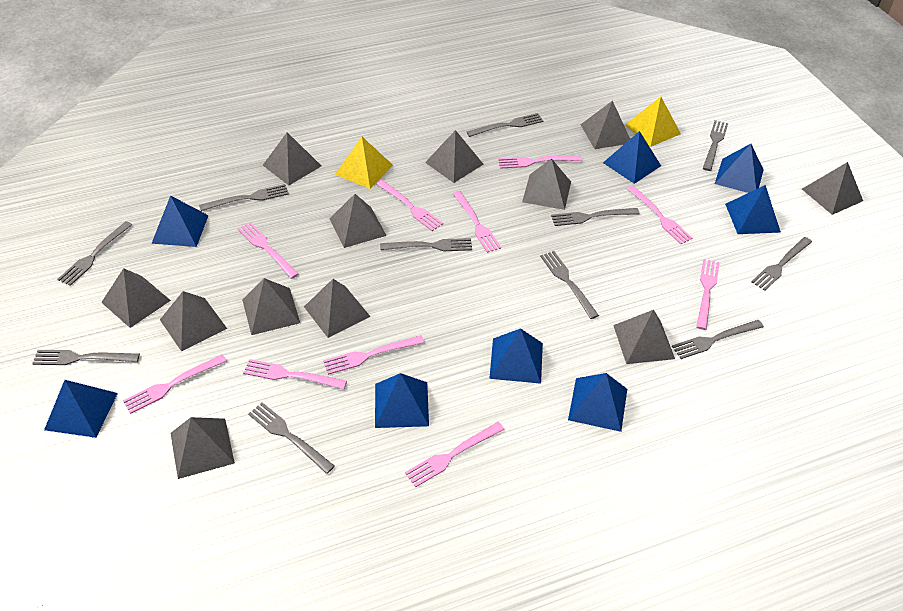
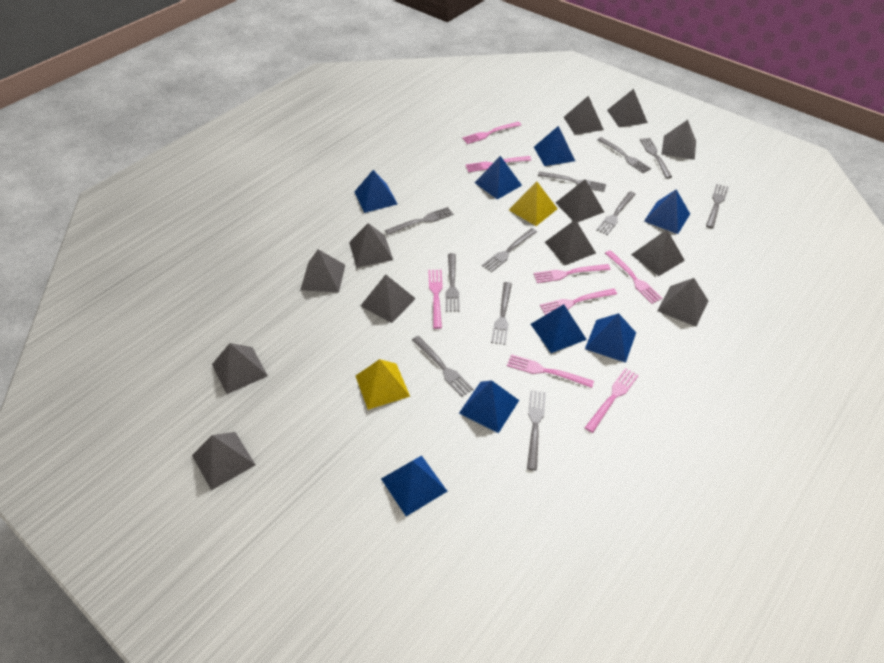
pink fork: 10 -> 8

